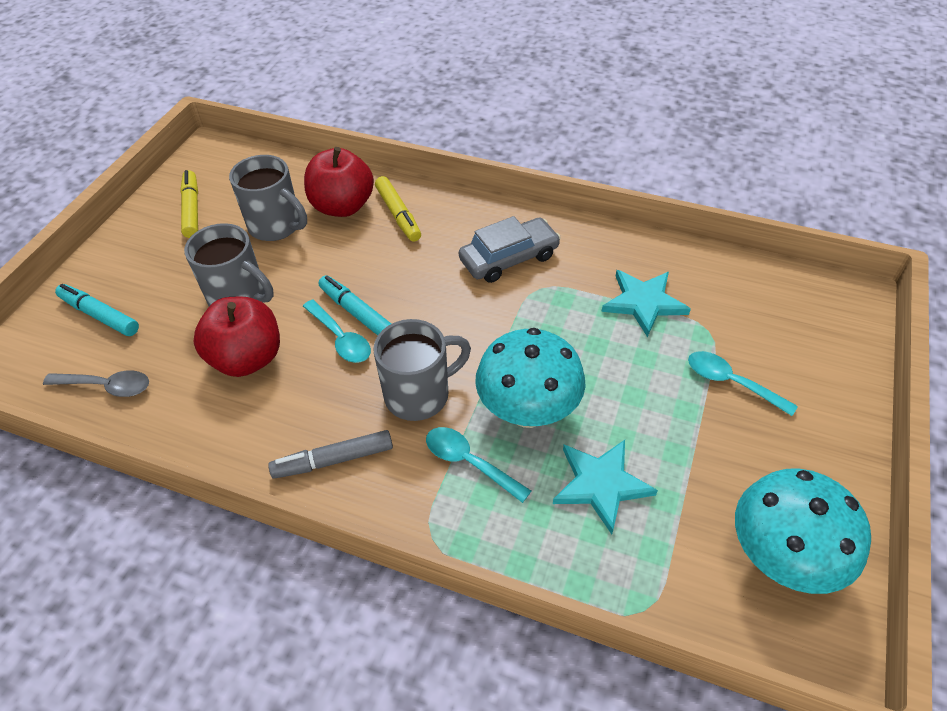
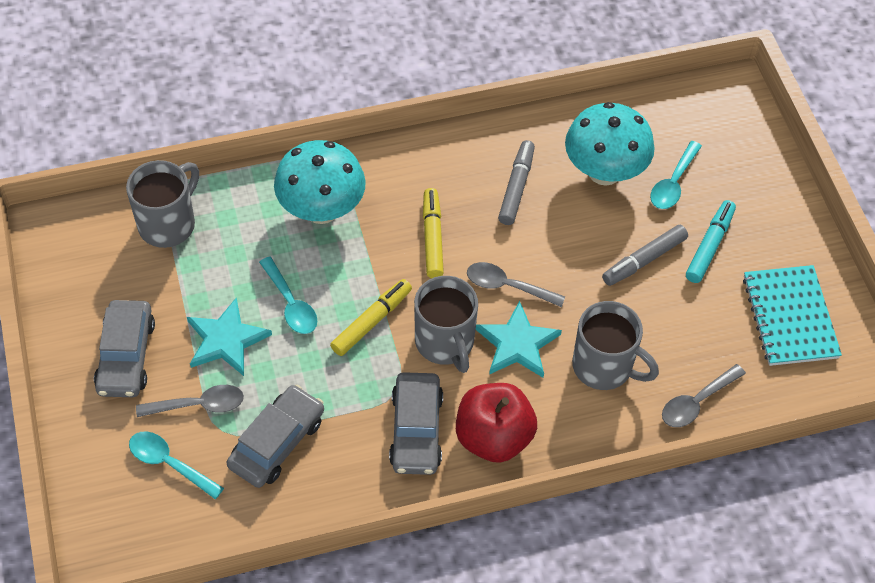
grey car: 1 -> 3
grey marker: 1 -> 2
grey spoon: 1 -> 3
red apple: 2 -> 1
turquoise marker: 2 -> 1
turquoise notebook: 0 -> 1

